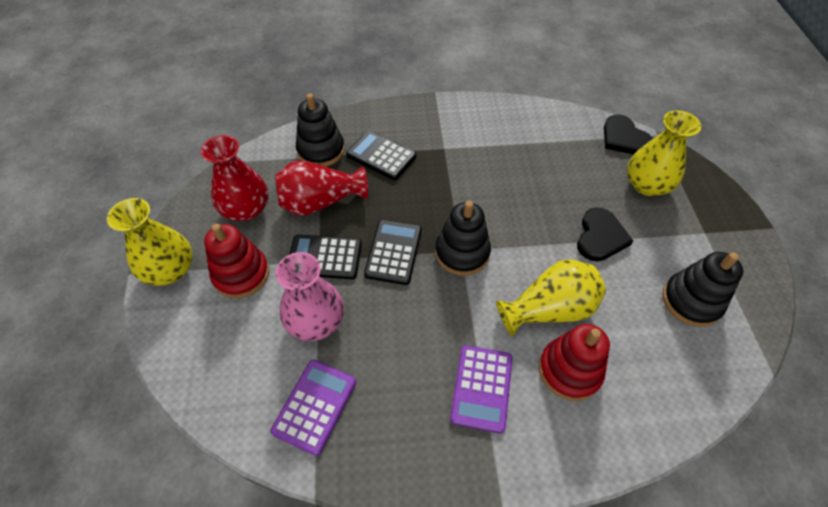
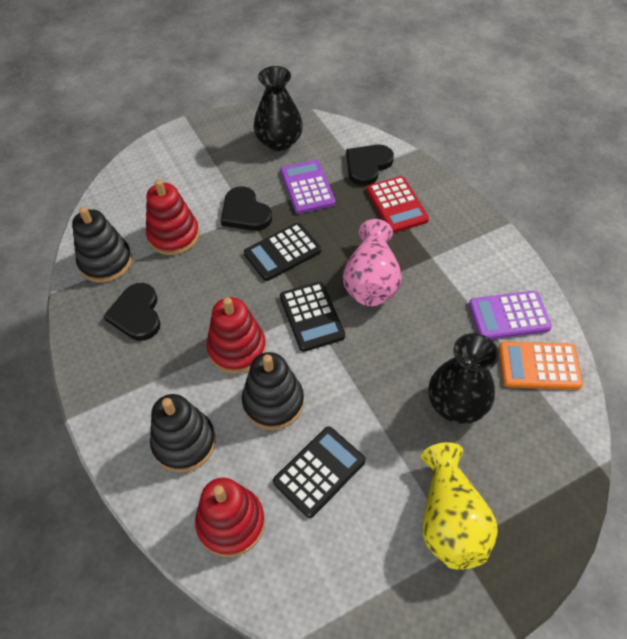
black heart: 2 -> 3
black vase: 0 -> 2
orange calculator: 0 -> 1
red calculator: 0 -> 1
red stacking toy: 2 -> 3
red vase: 2 -> 0
yellow vase: 3 -> 1

